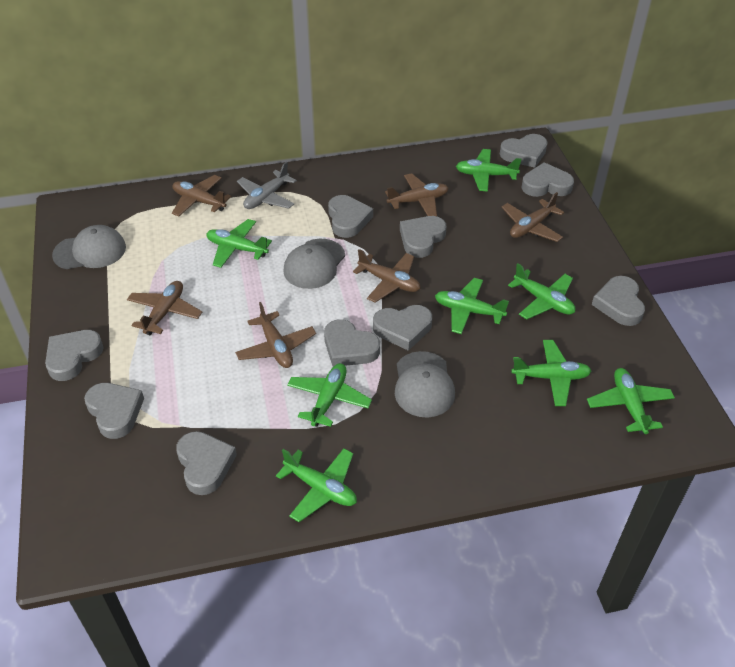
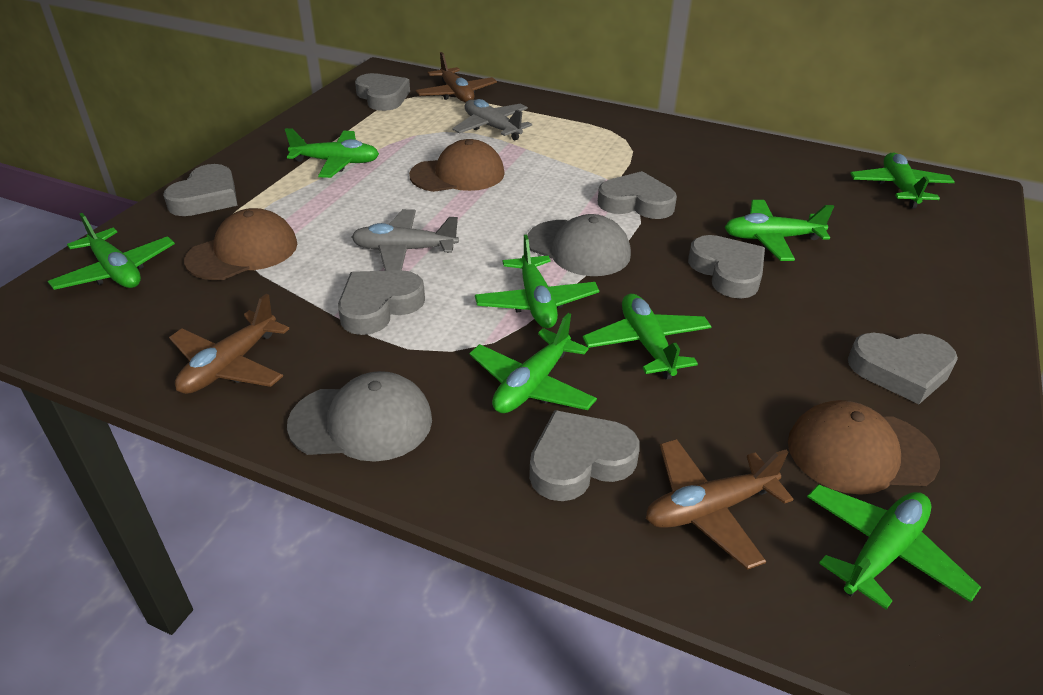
brown cap: 0 -> 3
brown plane: 6 -> 3
grey cap: 3 -> 2
grey heart: 10 -> 7
grey plane: 1 -> 2

